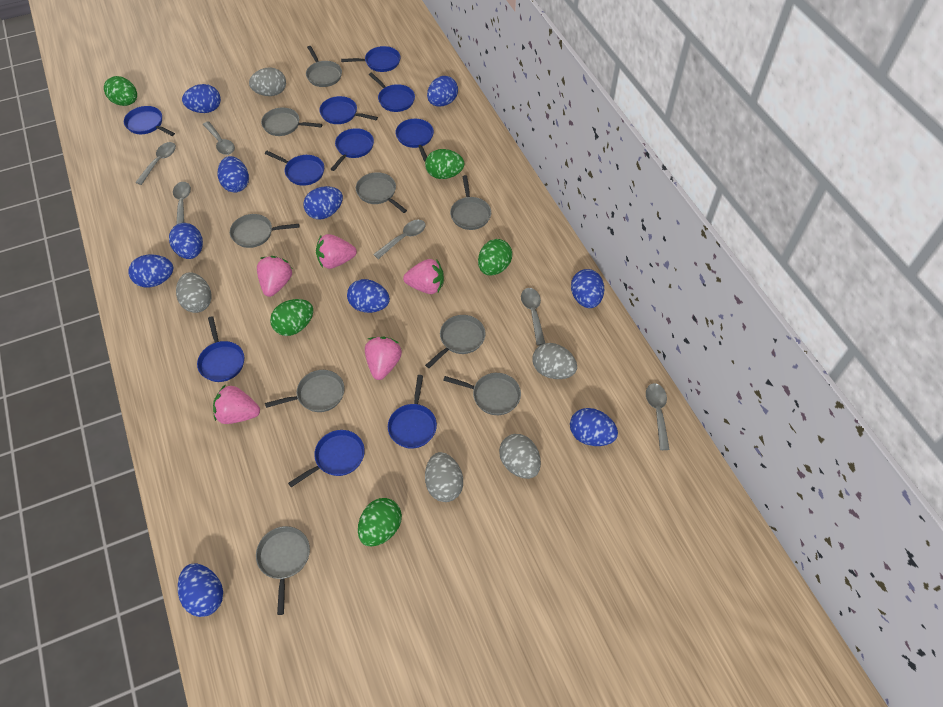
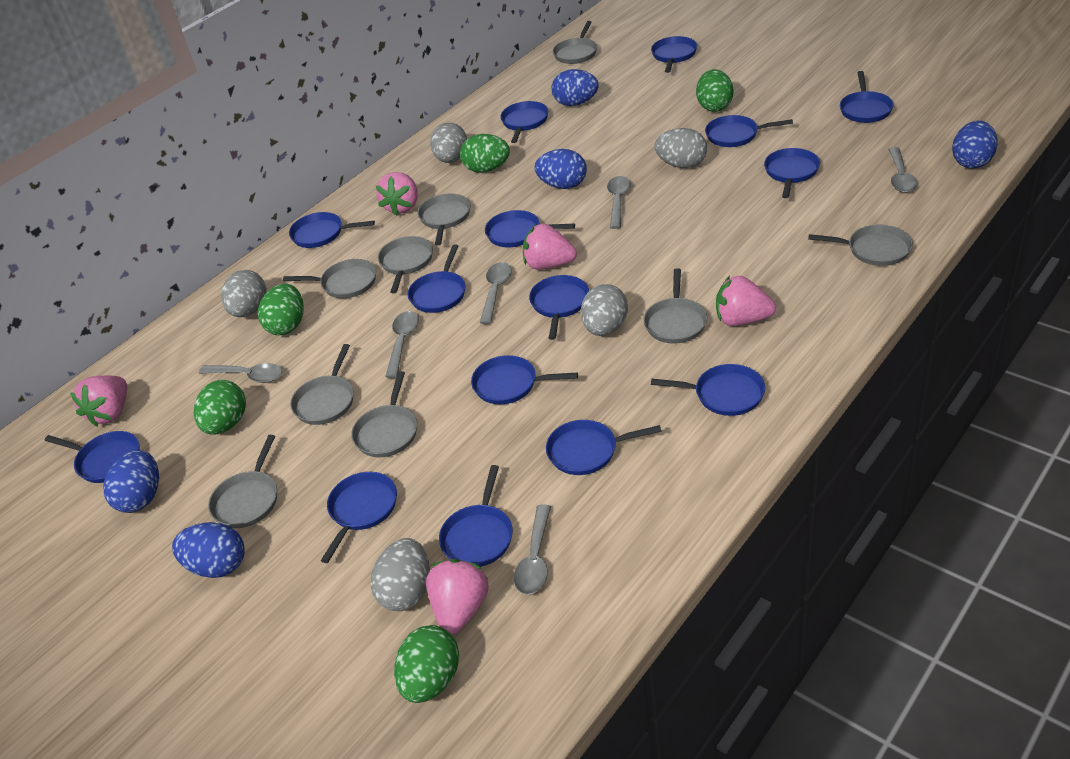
blue egg: 10 -> 5
blue pan: 10 -> 15

